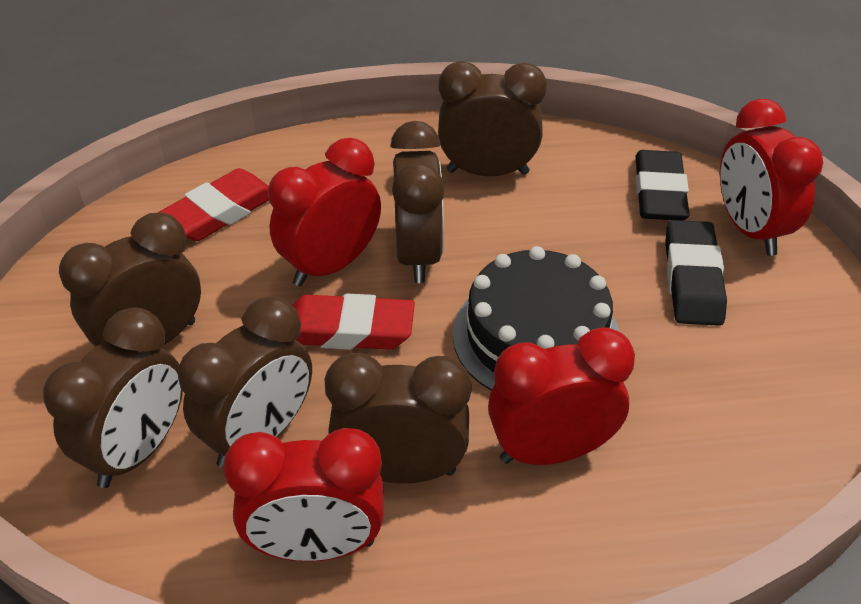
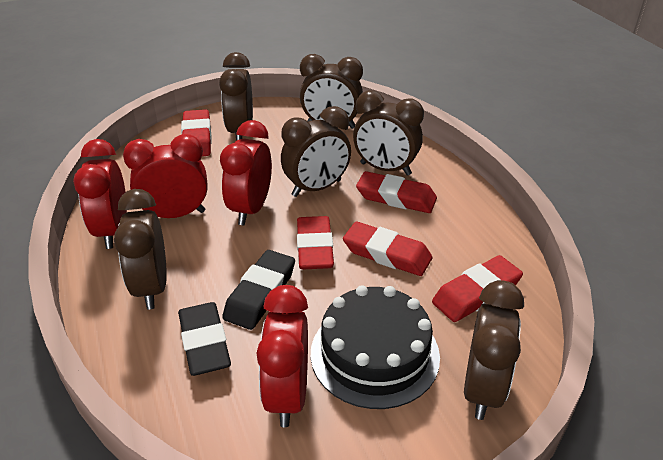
red eraser: 2 -> 5

